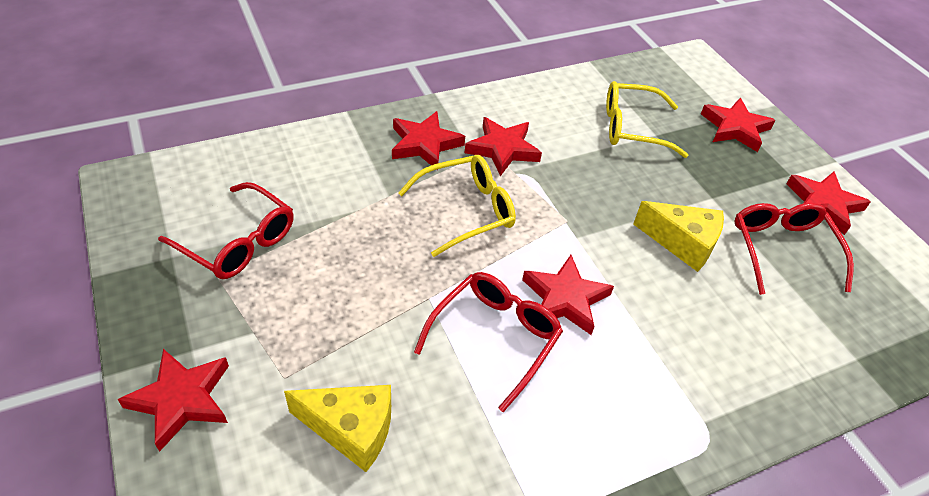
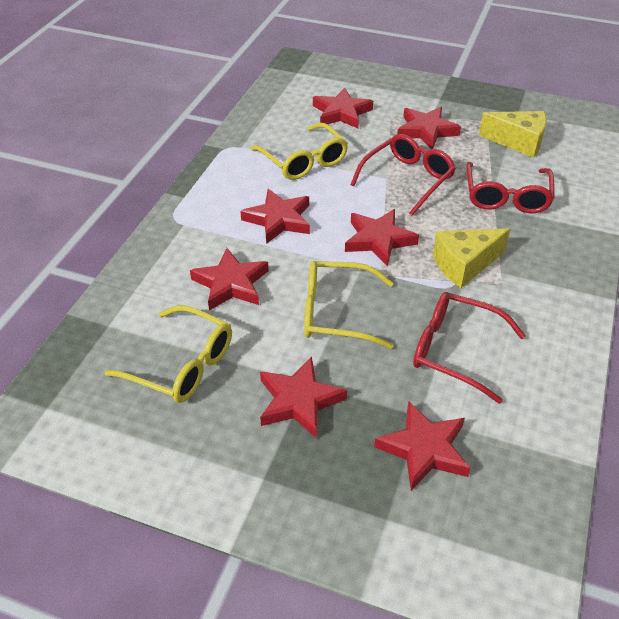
red star: 6 -> 7
yellow glasses: 2 -> 3

